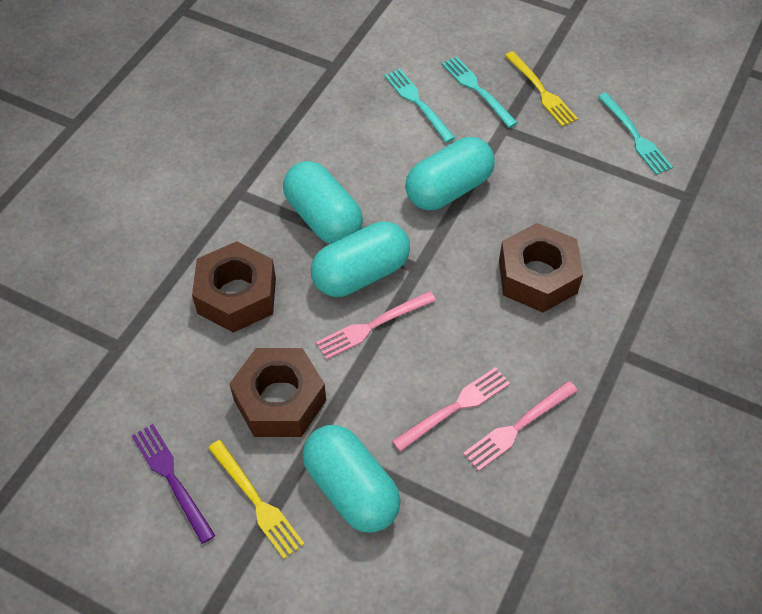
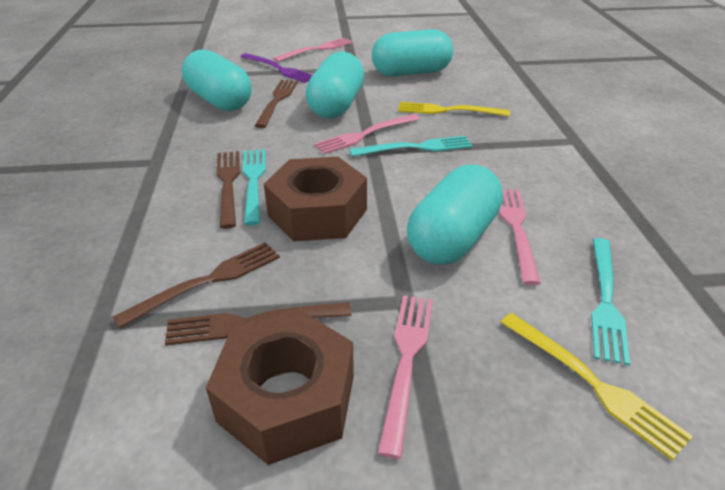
brown fork: 0 -> 4
brown nut: 3 -> 2
pink fork: 3 -> 4

